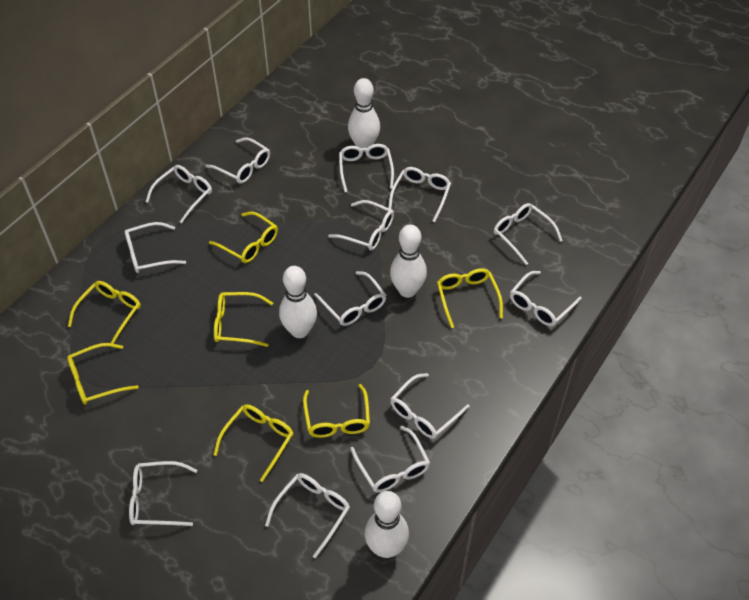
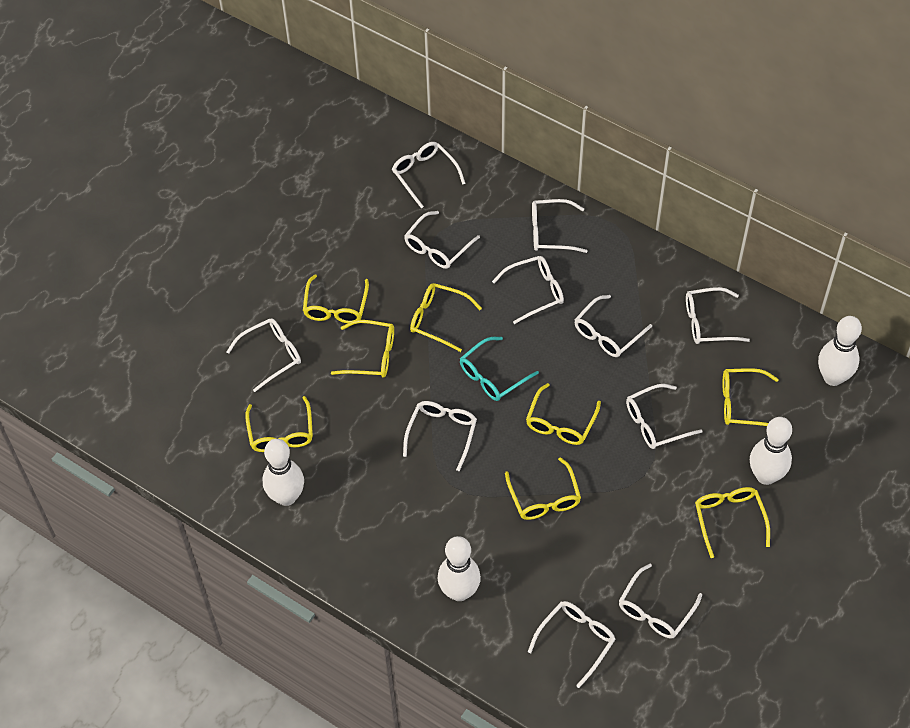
turquoise glasses: 0 -> 1
white glasses: 13 -> 11
yellow glasses: 7 -> 8

